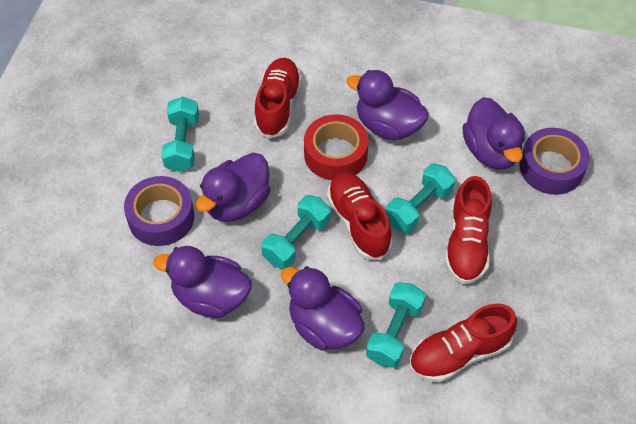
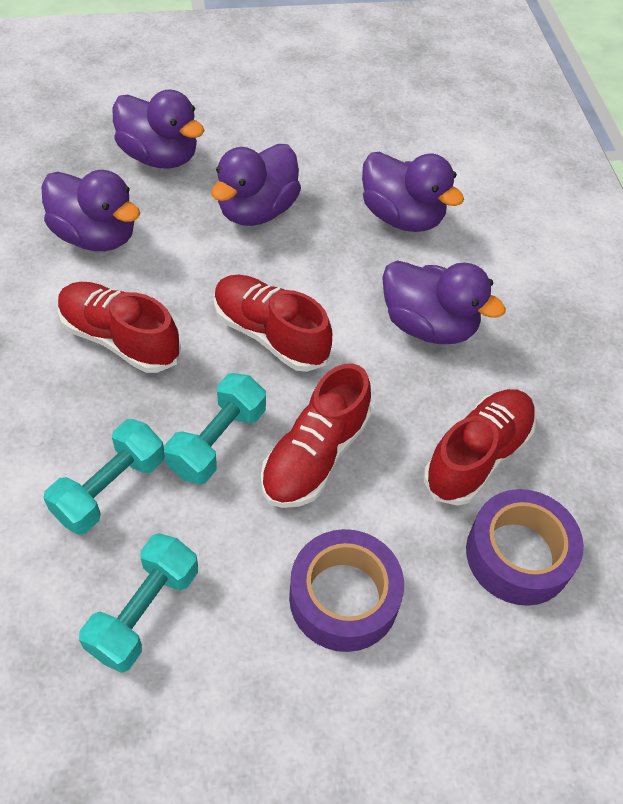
red tape: 1 -> 0
turquoise dumbbell: 4 -> 3

